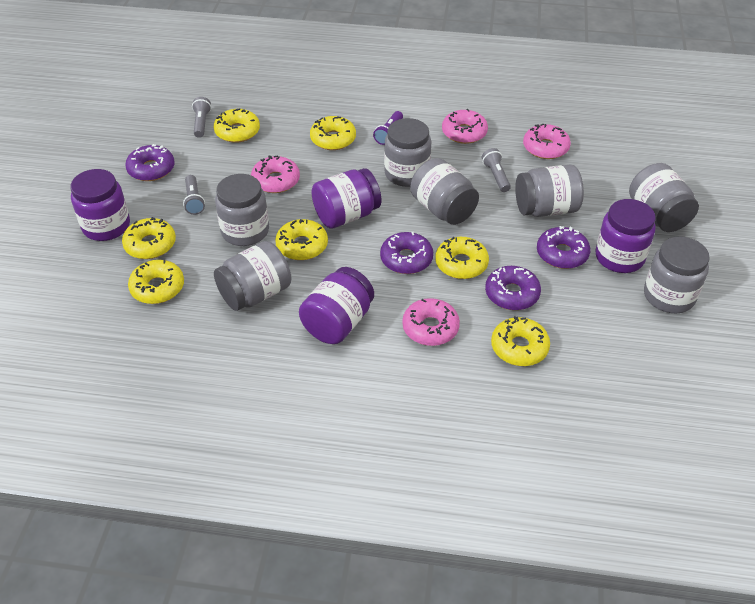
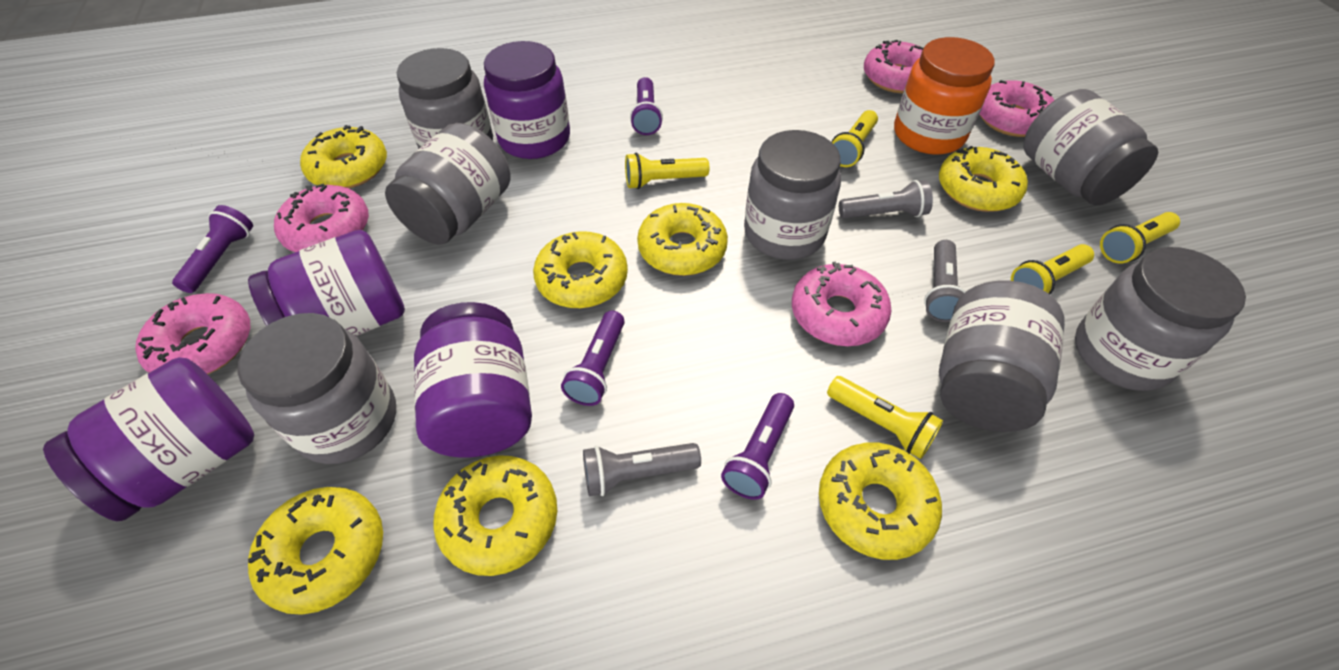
orange jar: 0 -> 1
pink donut: 4 -> 5
purple donut: 4 -> 0
purple flashlight: 1 -> 4
yellow flashlight: 0 -> 5

